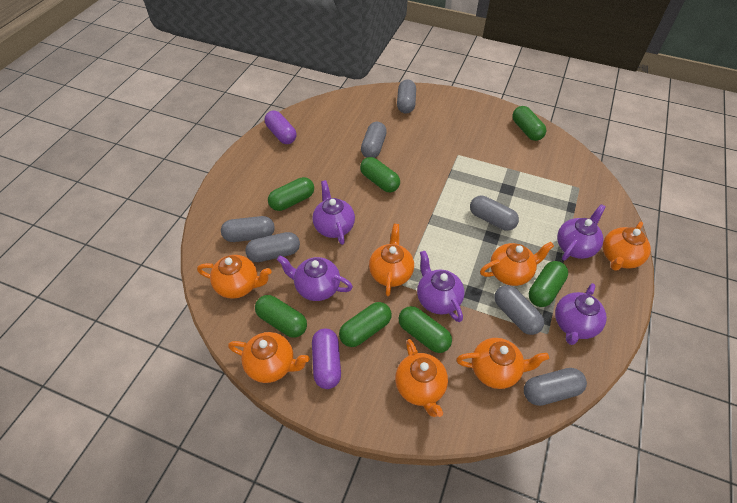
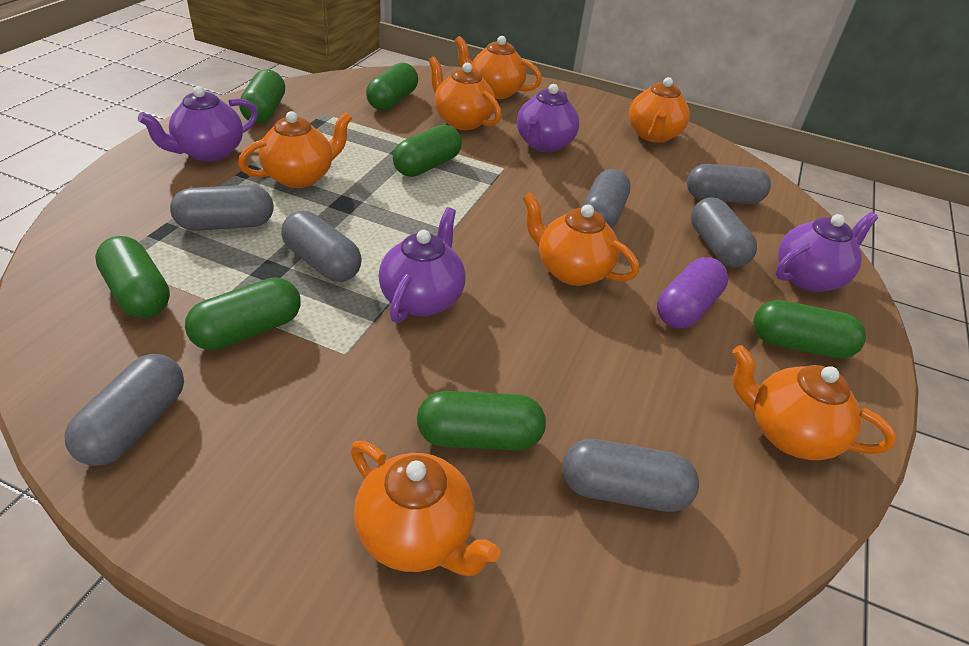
purple capsule: 2 -> 1
purple teapot: 5 -> 4

